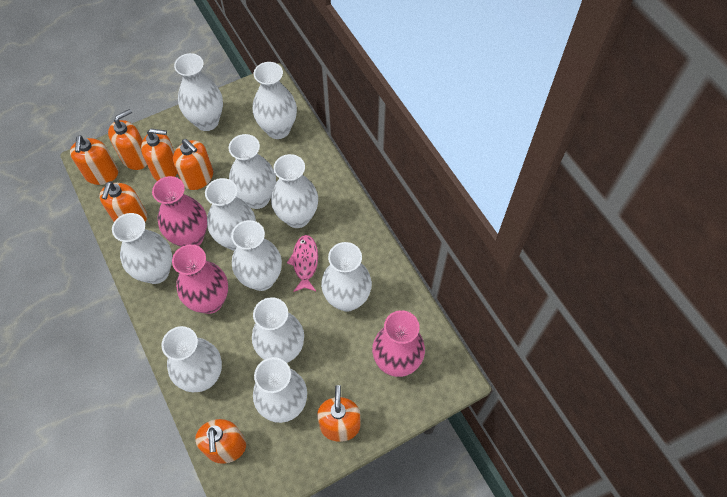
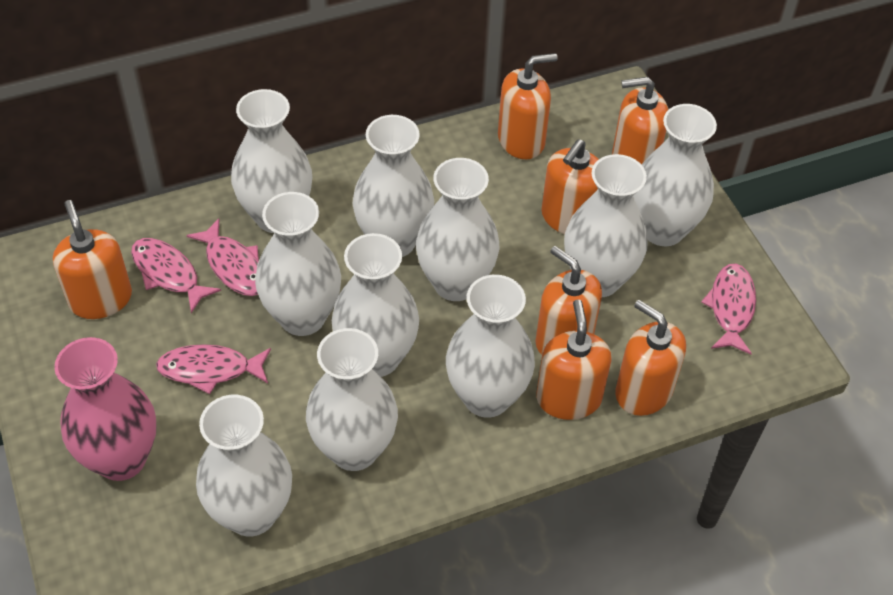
pink fish: 1 -> 4
pink vase: 3 -> 1
white vase: 11 -> 10

